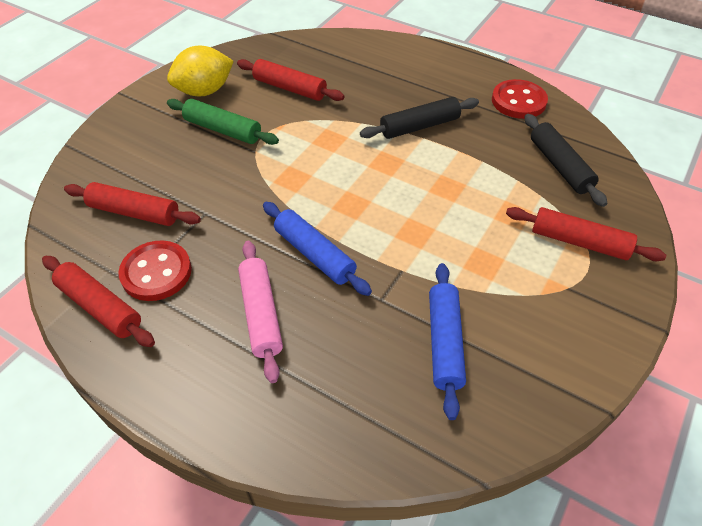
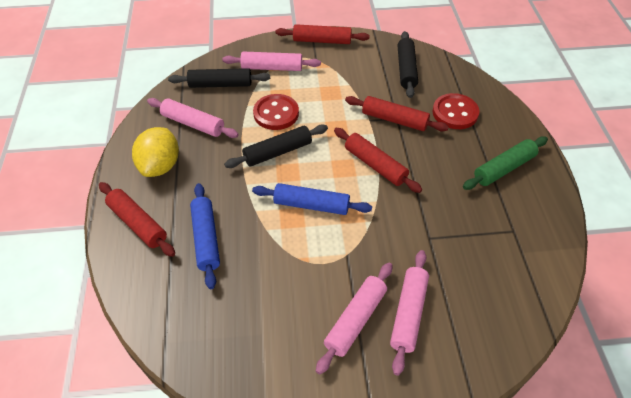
black rolling pin: 2 -> 3
pink rolling pin: 1 -> 4

